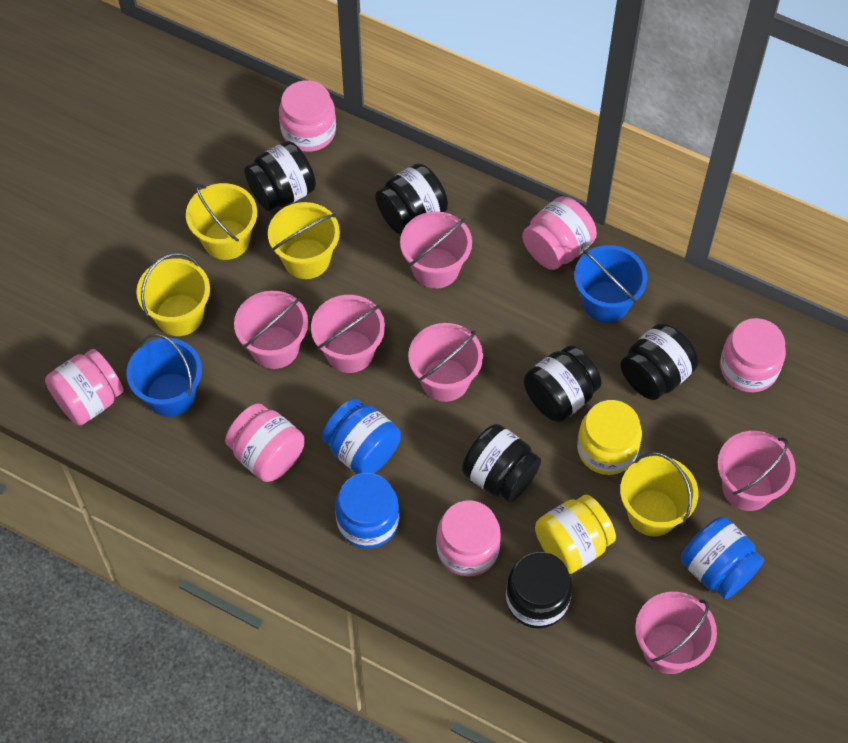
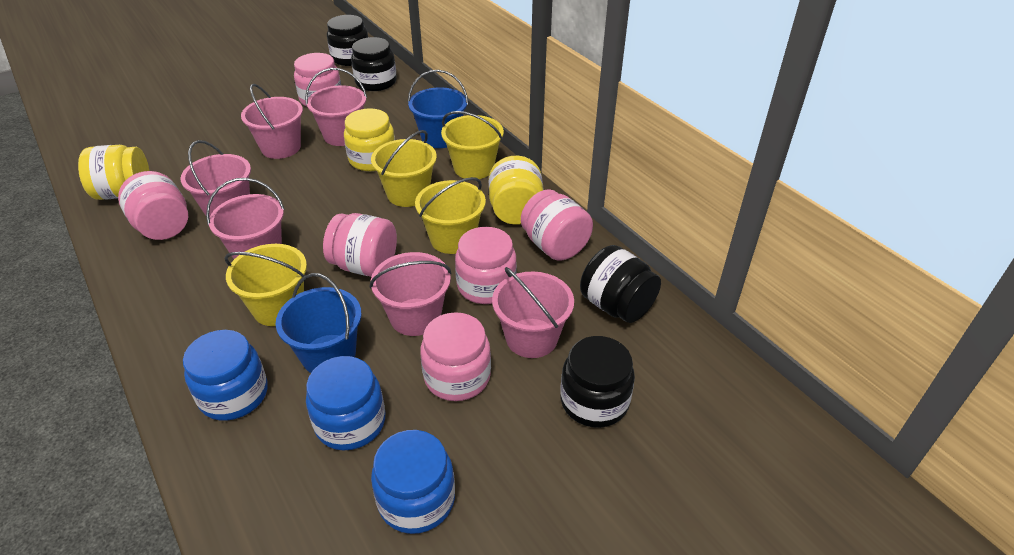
black jar: 6 -> 4
yellow jar: 2 -> 3

